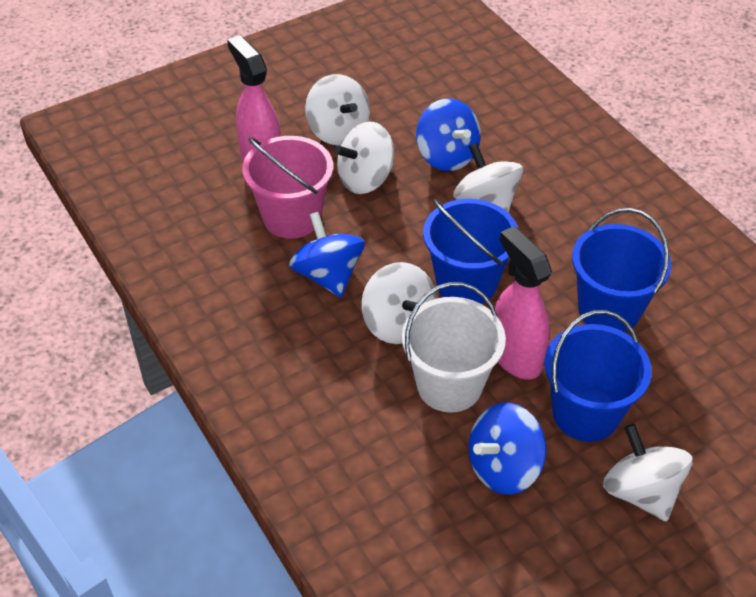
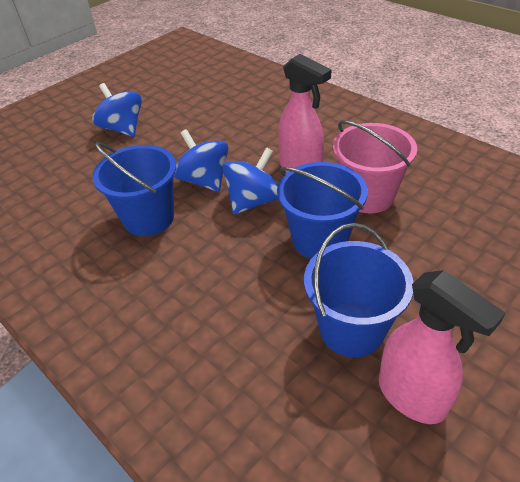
white bucket: 1 -> 0
white spinning top: 5 -> 0

